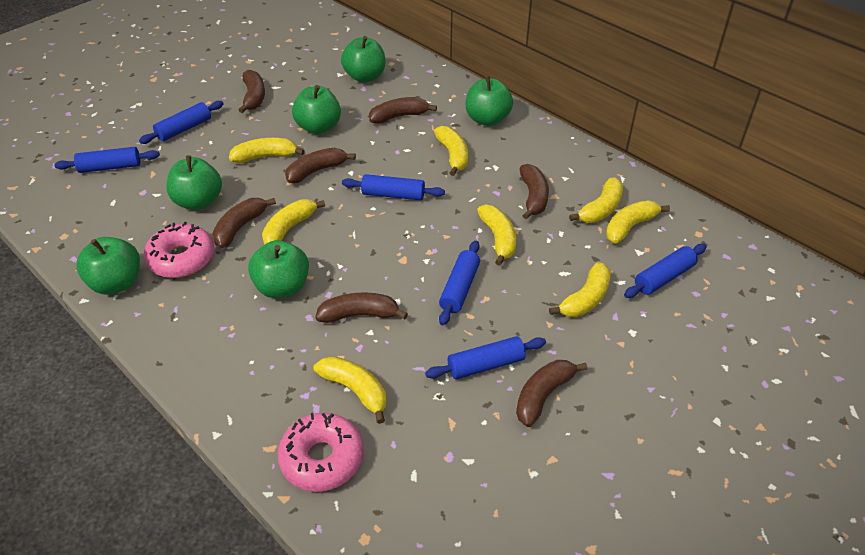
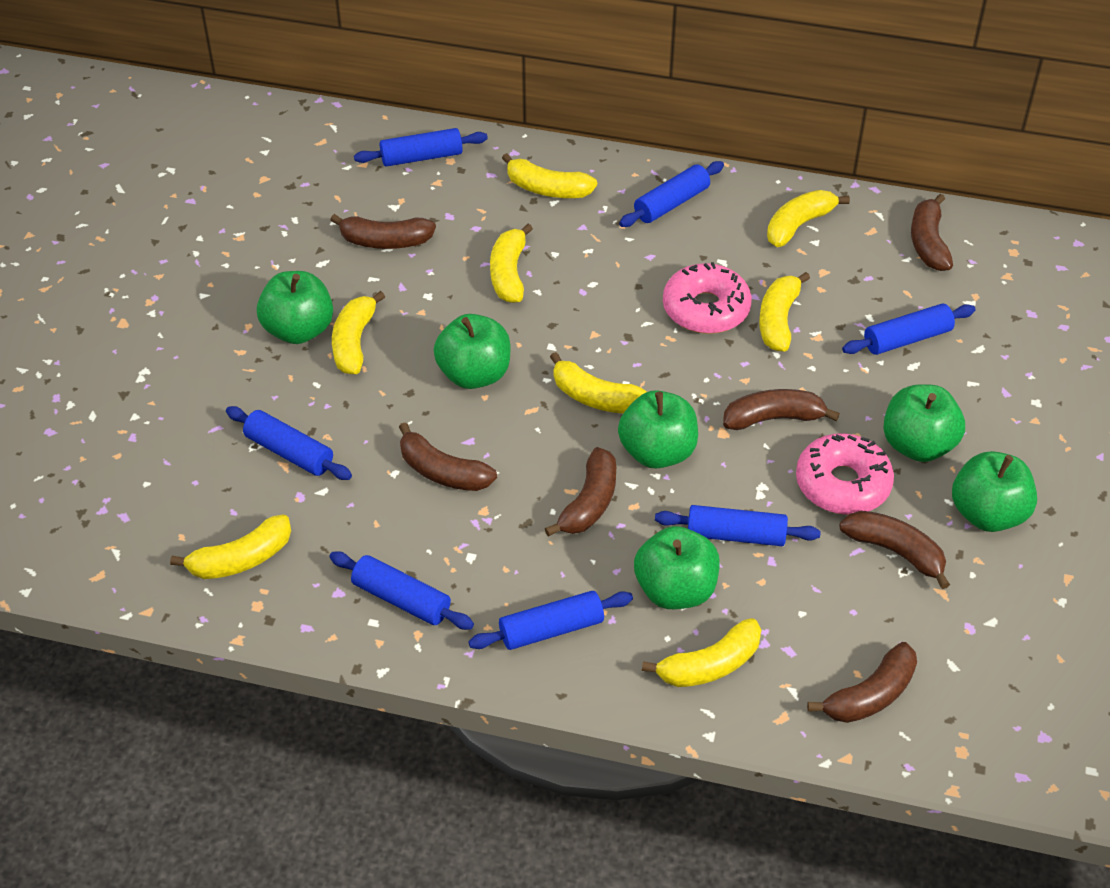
blue rolling pin: 6 -> 7

